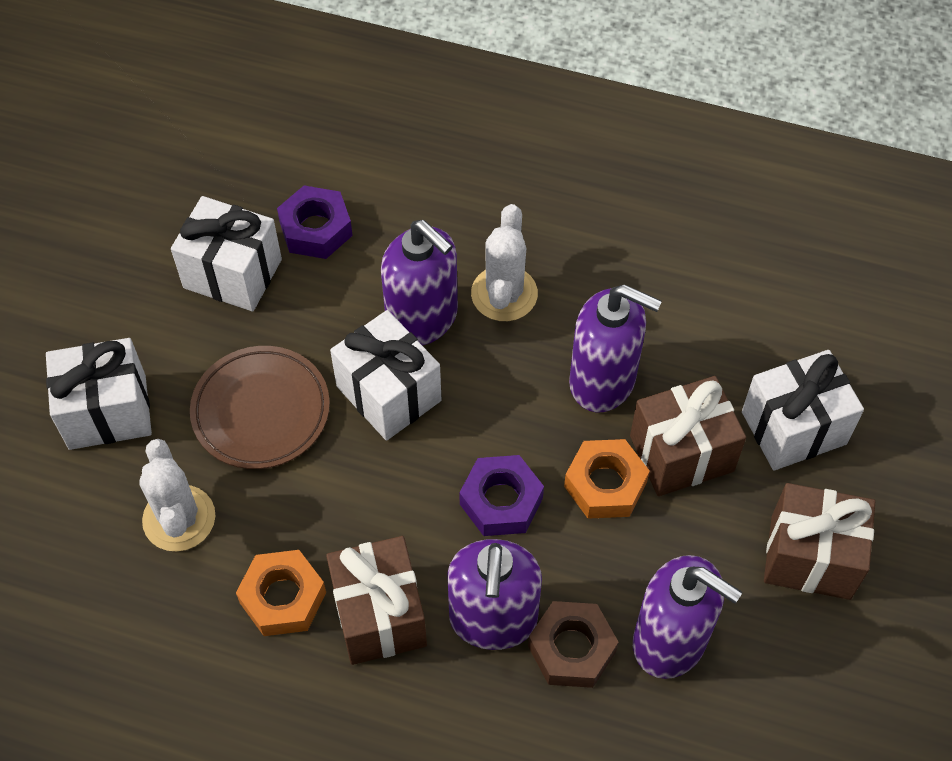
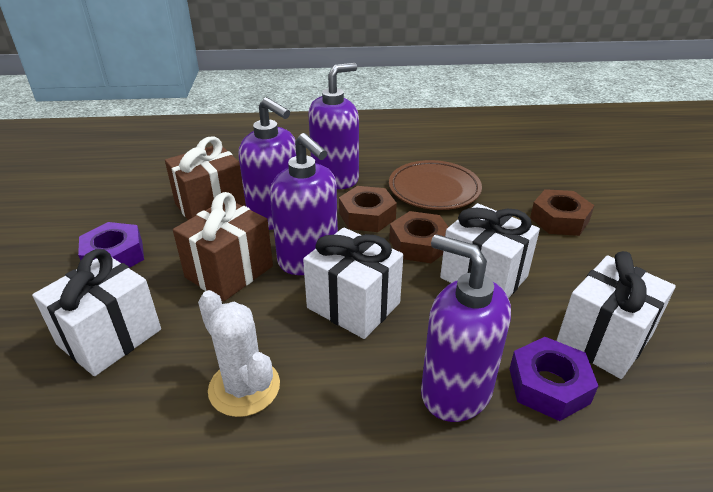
brown gift: 3 -> 2
brown nut: 1 -> 3
orange nut: 2 -> 0
white cactus: 2 -> 1

